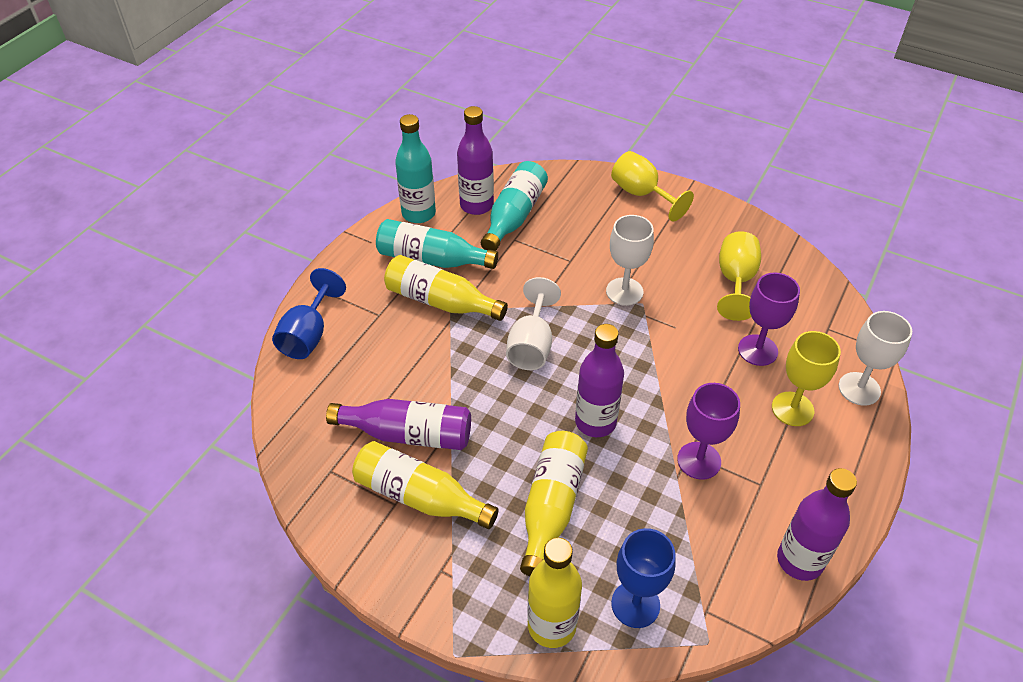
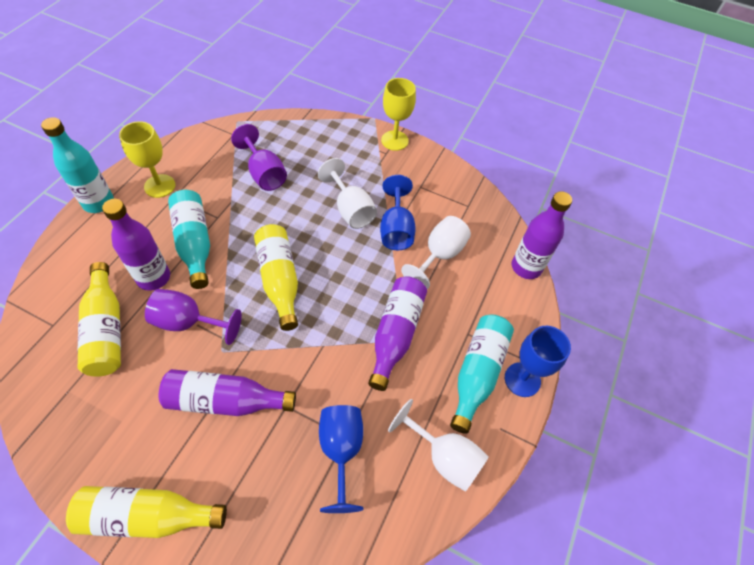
blue goblet: 2 -> 3
yellow bottle: 4 -> 3
yellow goblet: 3 -> 2

